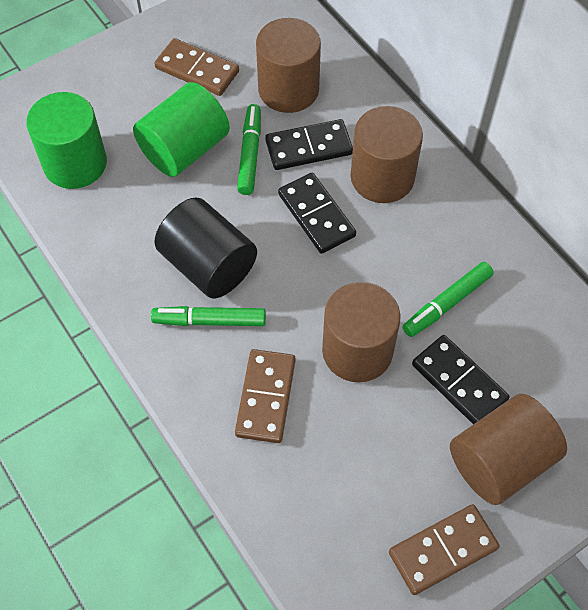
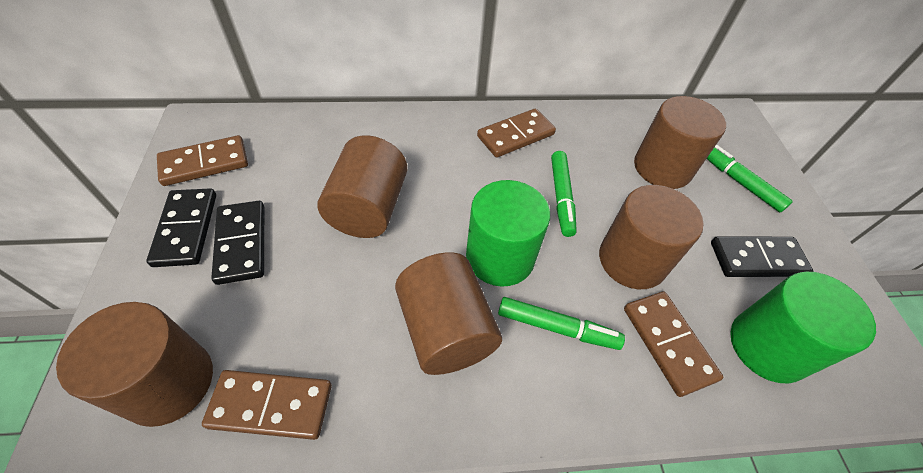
black cylinder: 1 -> 0
brown cylinder: 4 -> 5
brown domino: 3 -> 4

